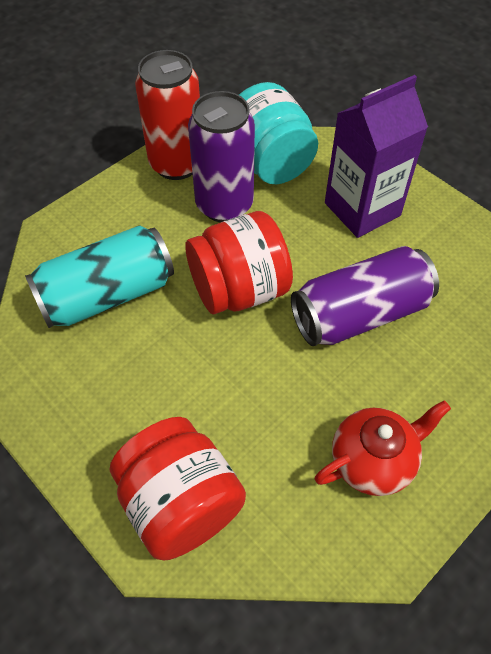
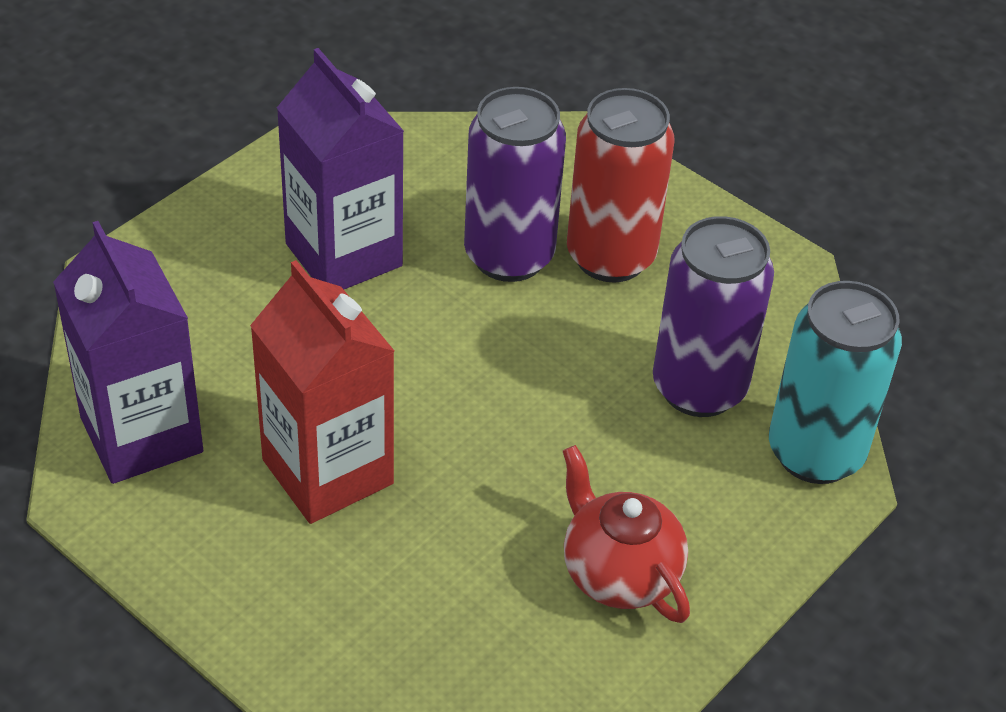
purple carton: 1 -> 2
red carton: 0 -> 1
red jar: 2 -> 0
turquoise jar: 1 -> 0

